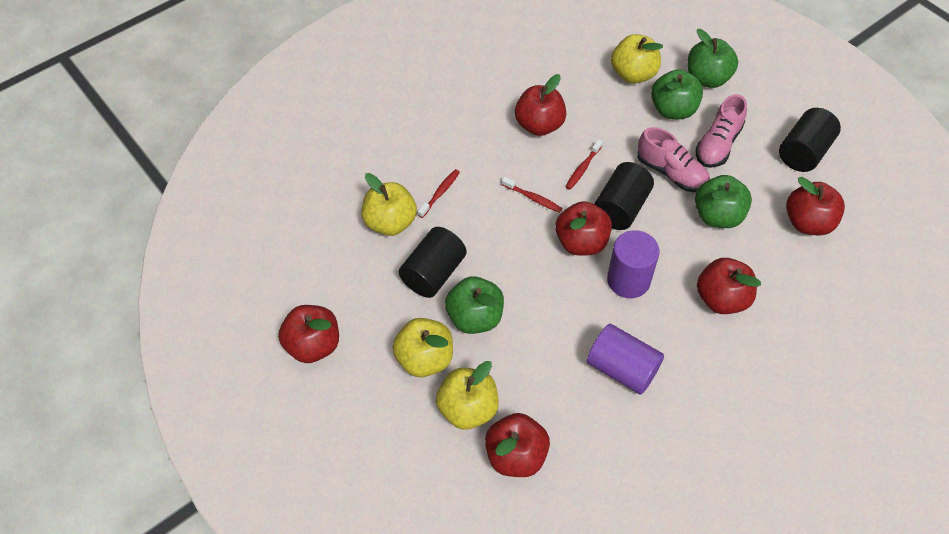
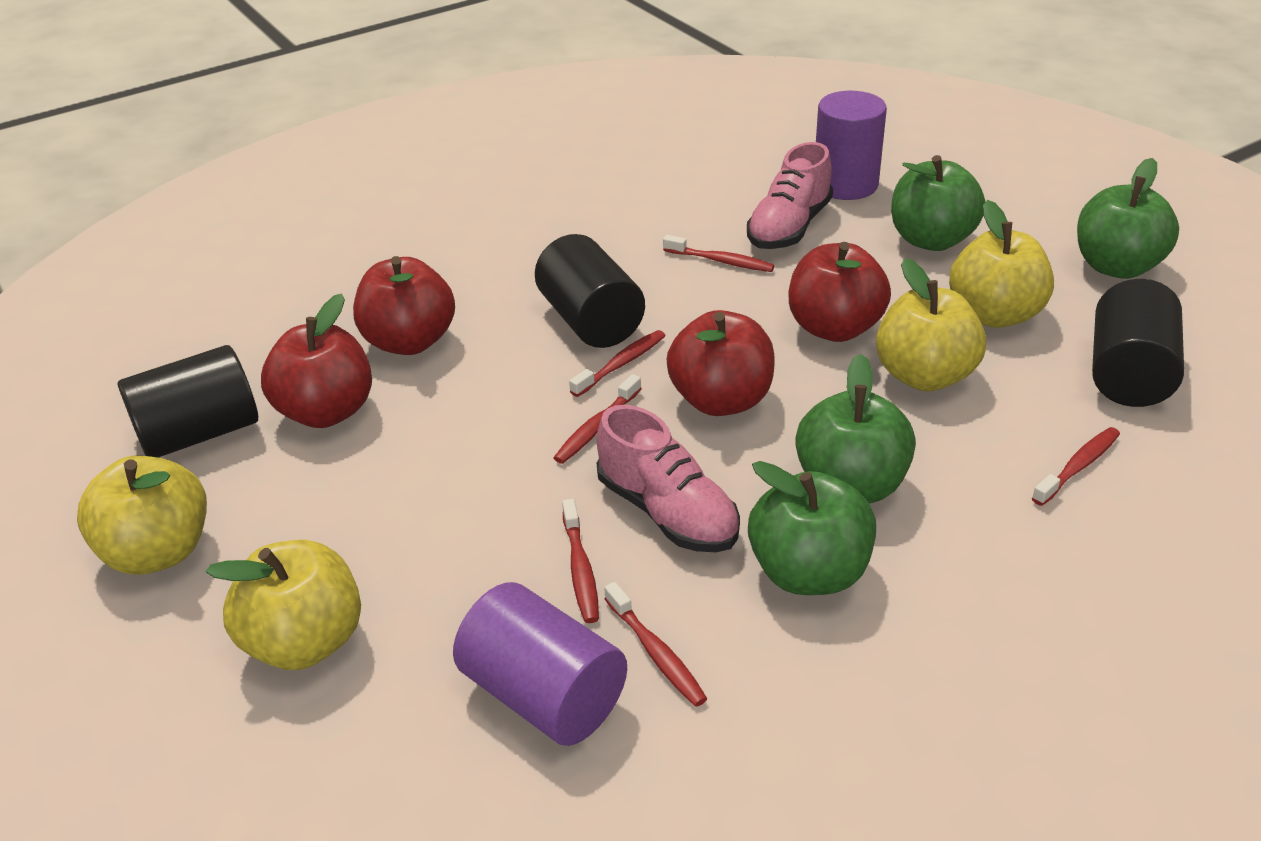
red apple: 6 -> 4
red toothbrush: 3 -> 6

